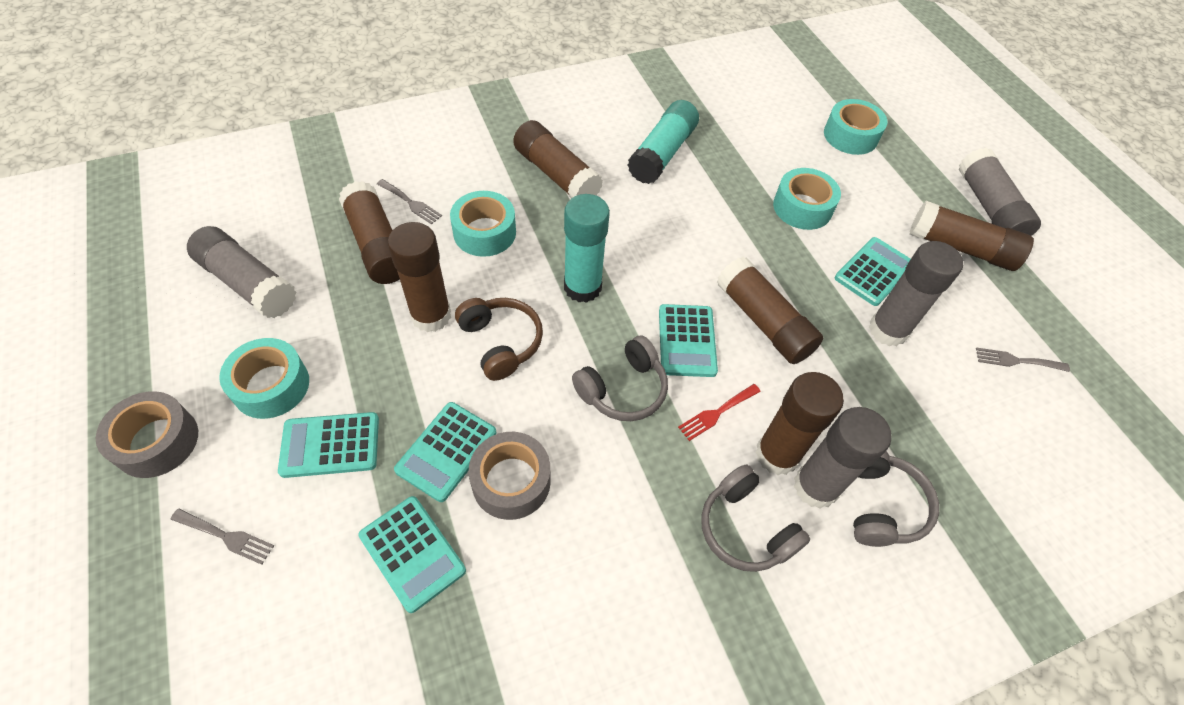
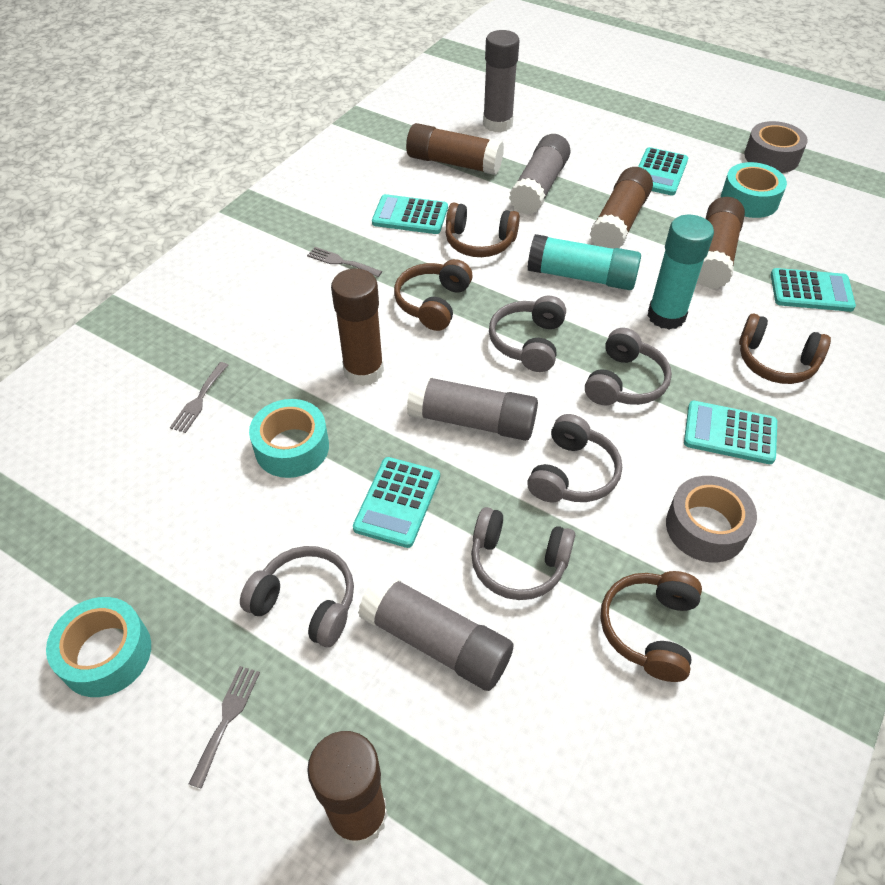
brown glue stick: 6 -> 5
brown headphones: 1 -> 4
grey headphones: 3 -> 5
red fork: 1 -> 0
turquoise tape: 4 -> 3

